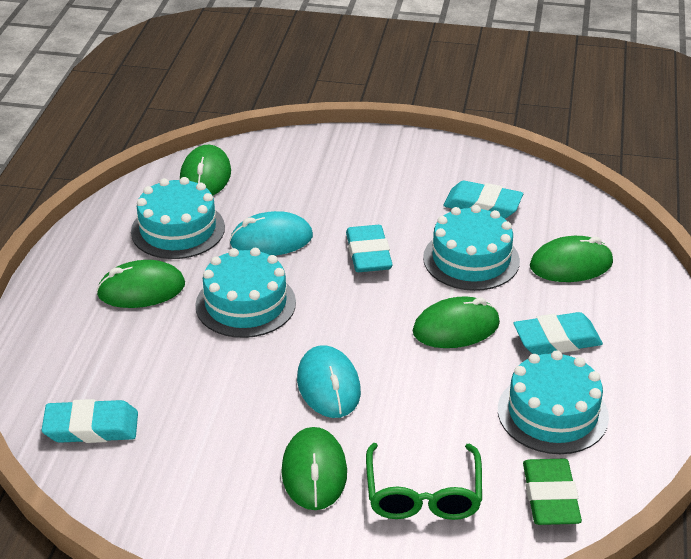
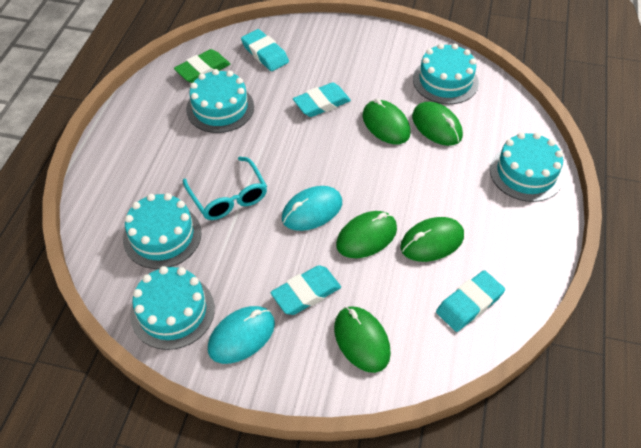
green glasses: 1 -> 0
turquoise cake: 4 -> 5
turquoise glasses: 0 -> 1

